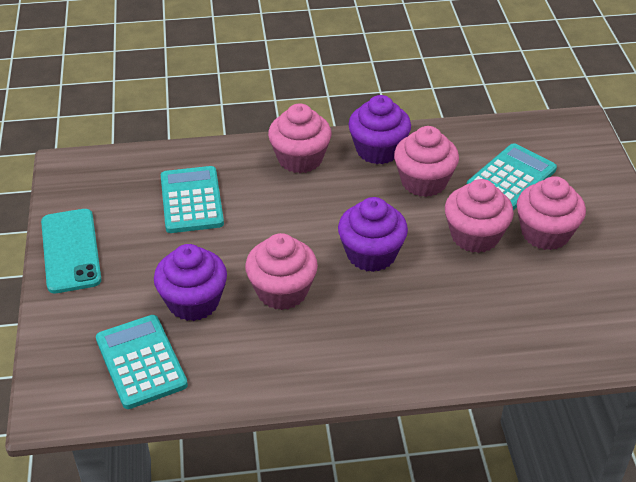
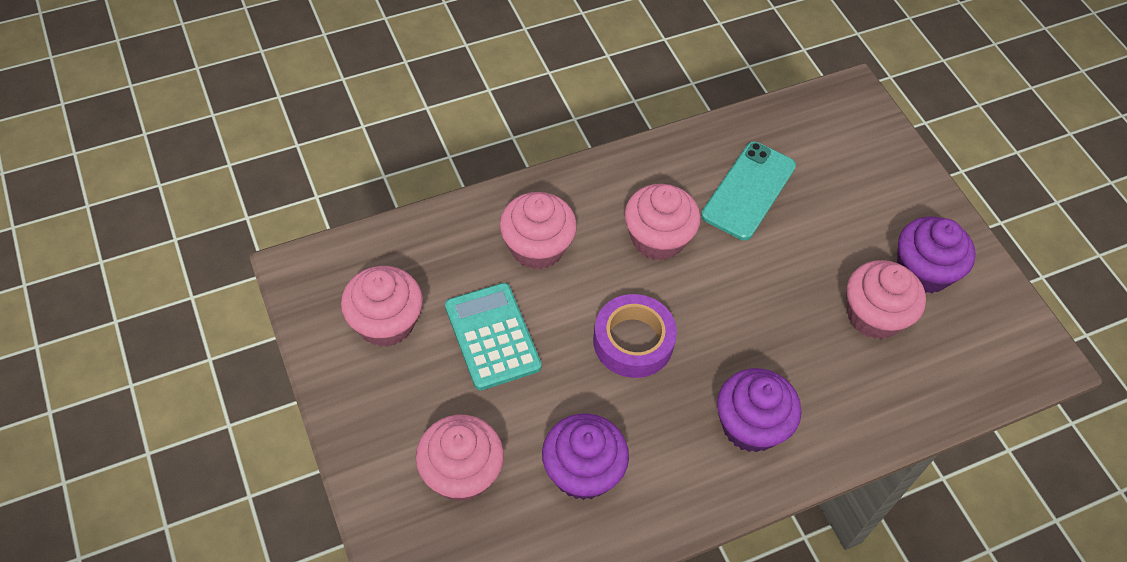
purple tape: 0 -> 1
turquoise calculator: 3 -> 1

